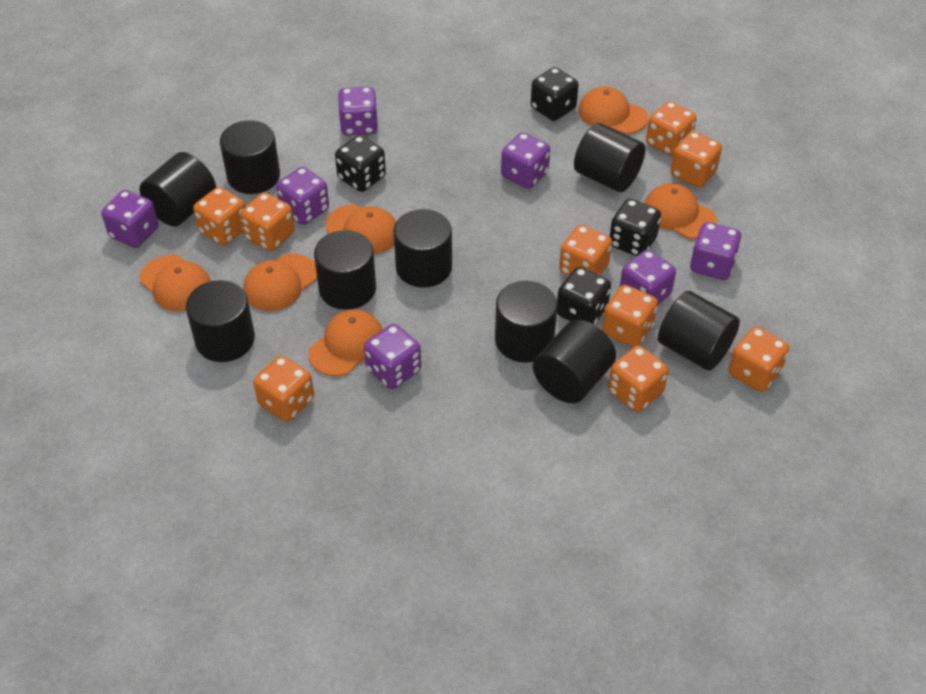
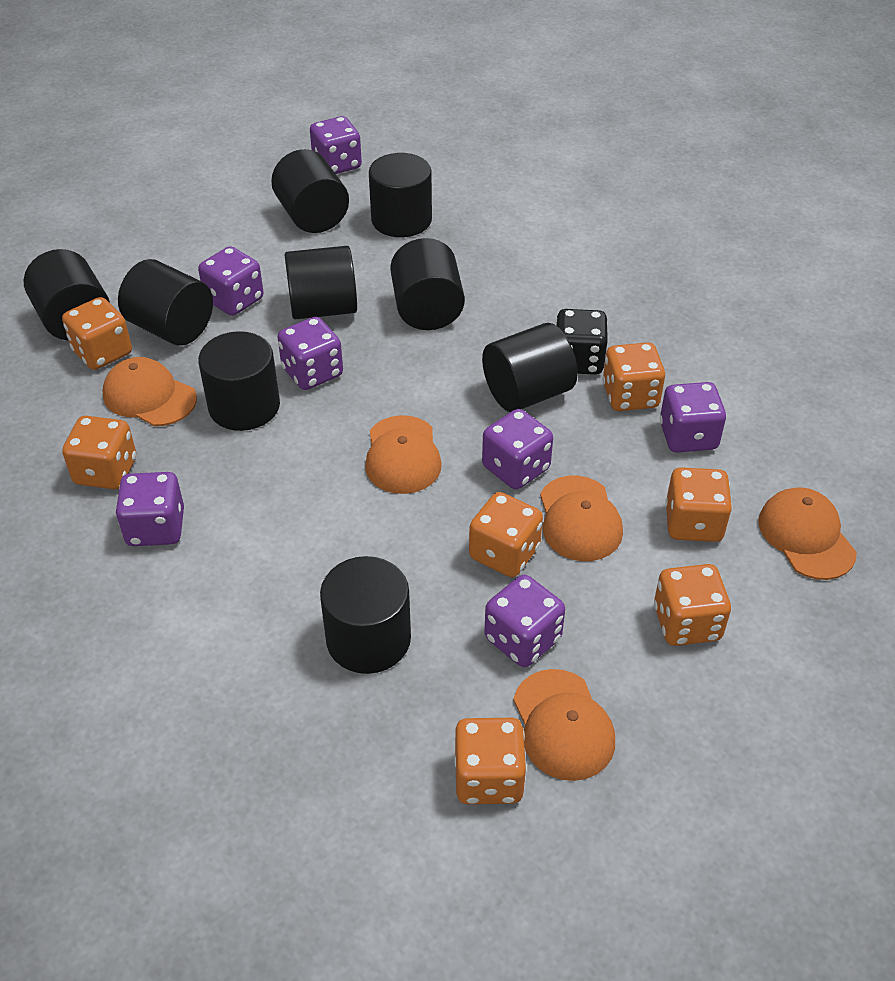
black dice: 4 -> 1
orange cap: 6 -> 5
orange dice: 9 -> 7

